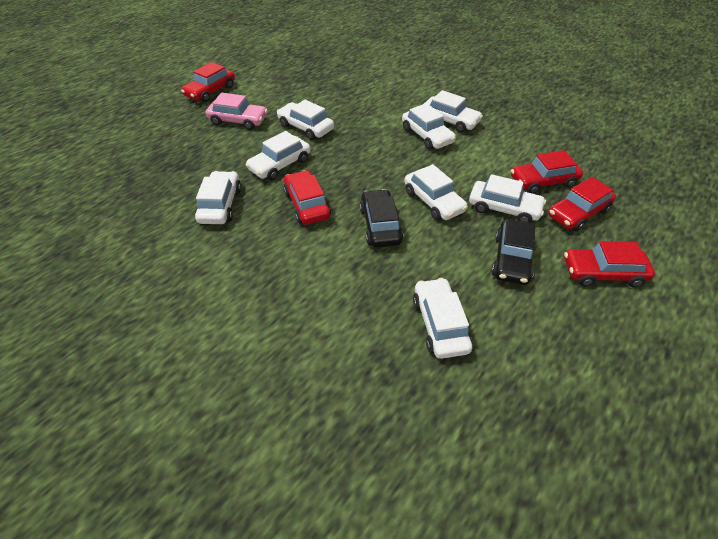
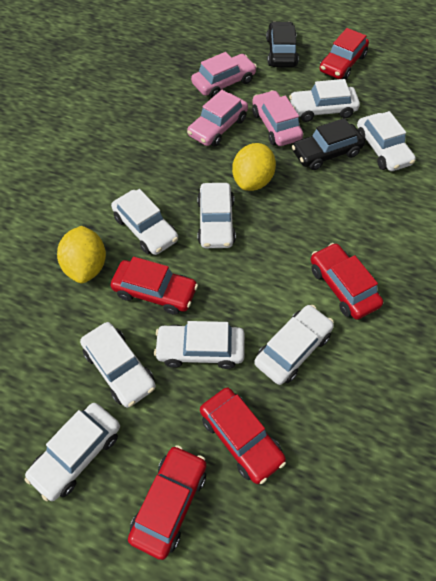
pink car: 1 -> 3
yellow lemon: 0 -> 2

